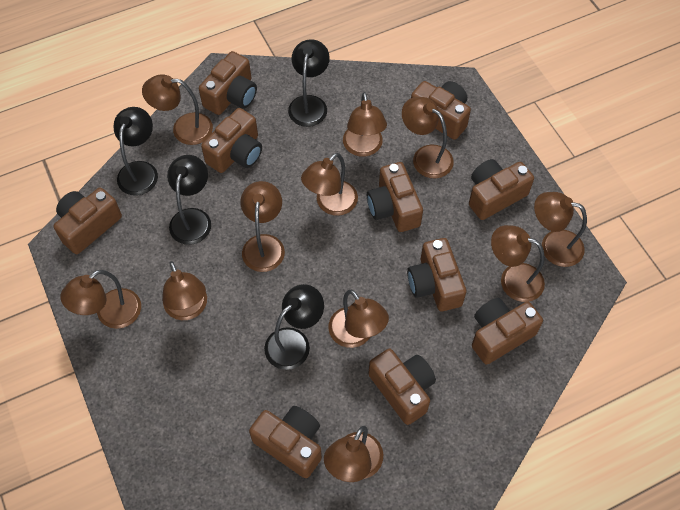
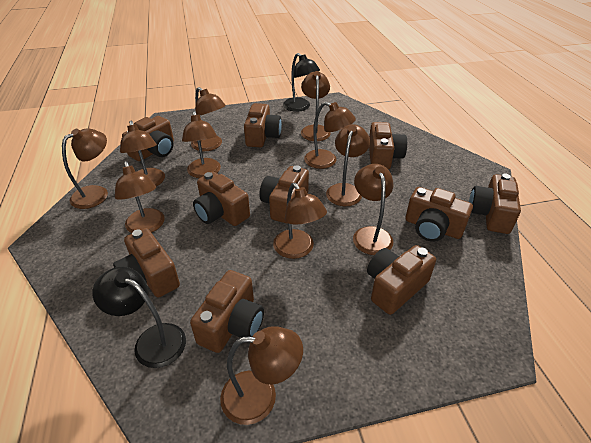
black lamp: 4 -> 2

